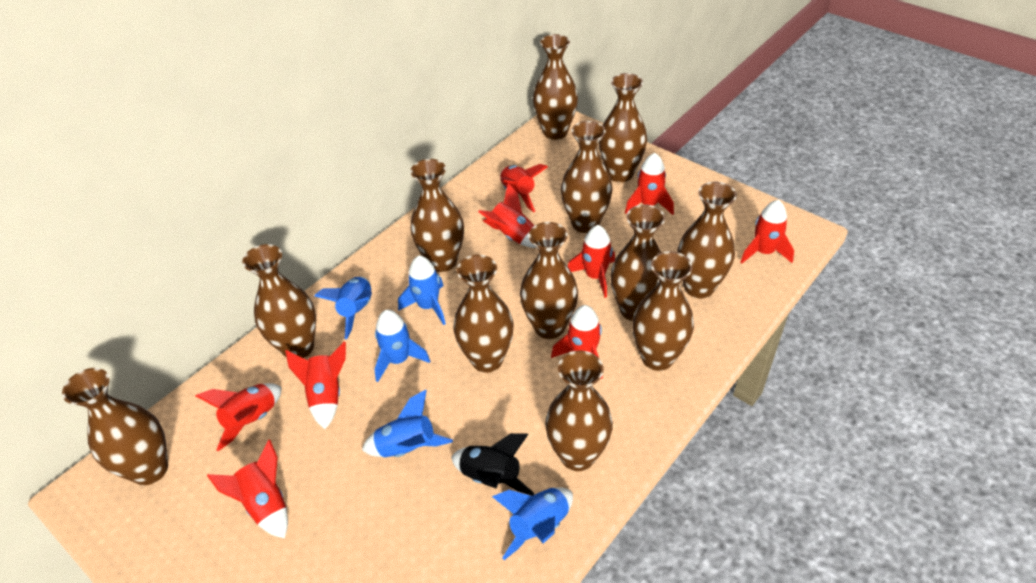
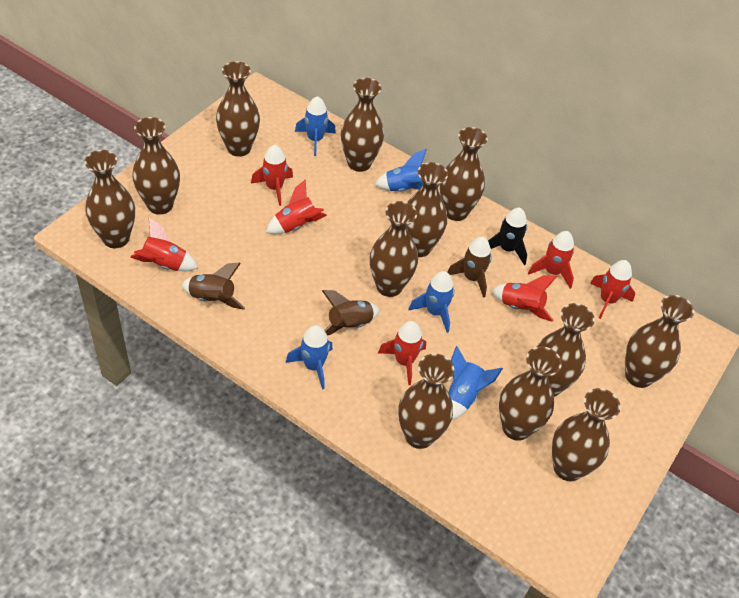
brown rocket: 0 -> 3
red rocket: 9 -> 7

